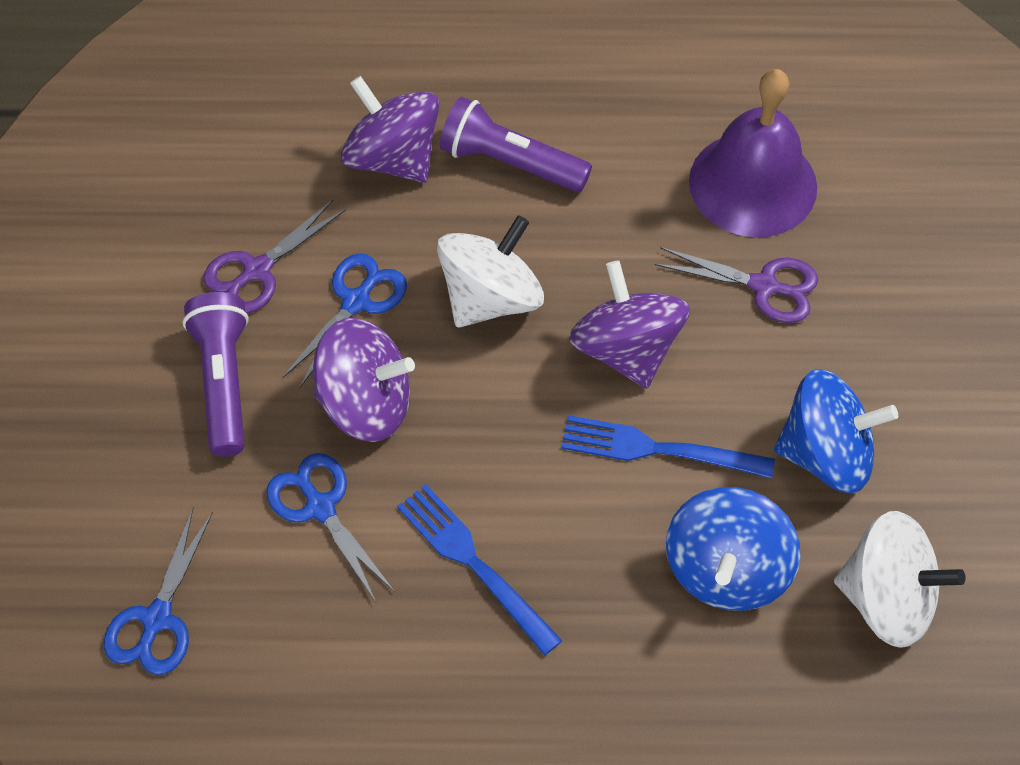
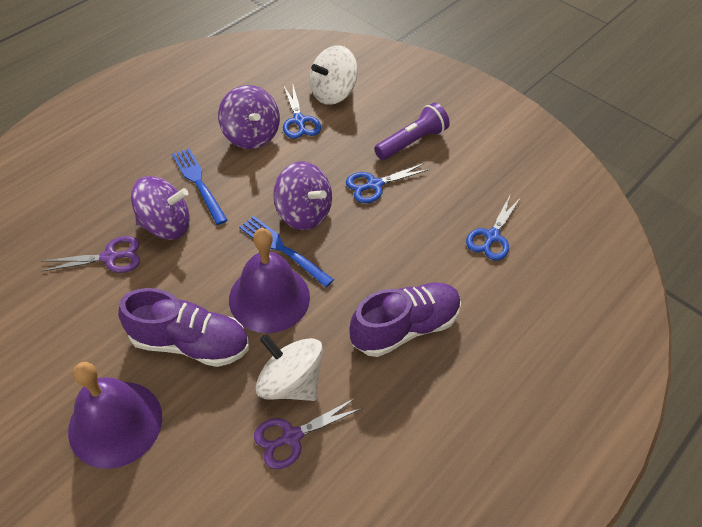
blue spinning top: 2 -> 0
purple bell: 1 -> 2
purple flashlight: 2 -> 1
purple shoe: 0 -> 2

